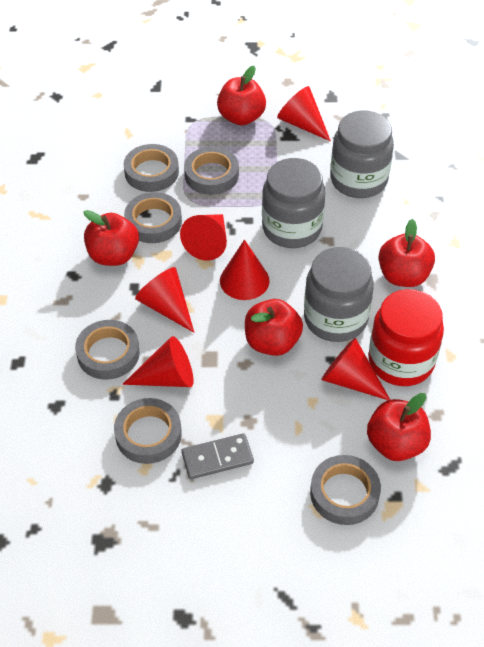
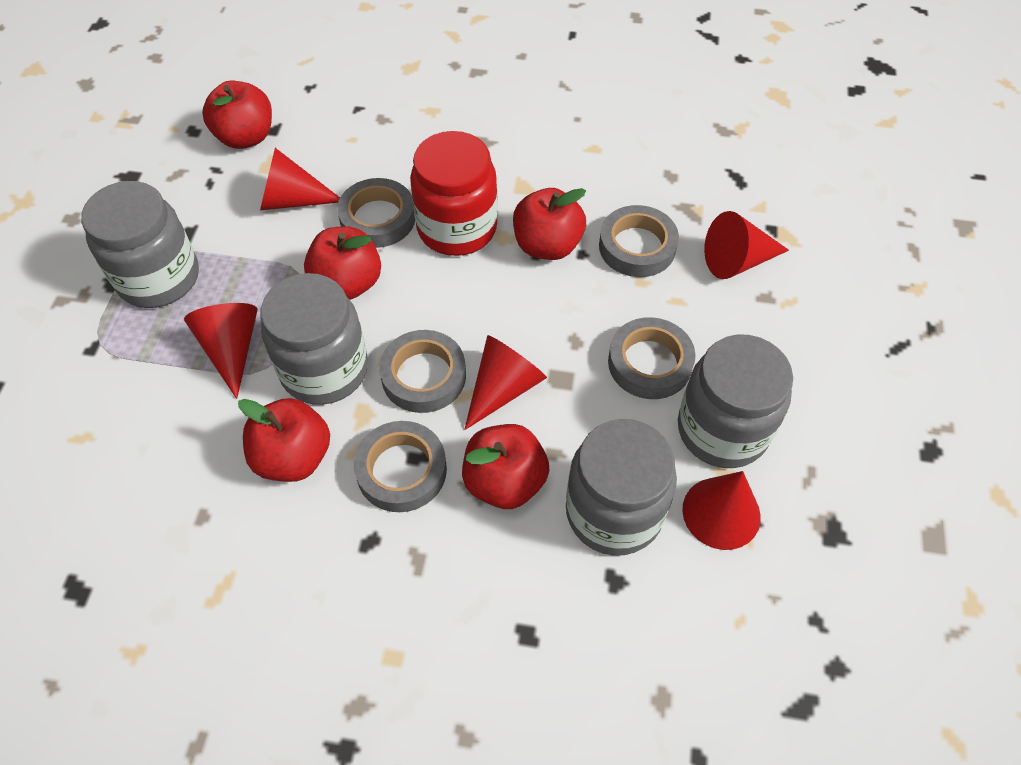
grey domino: 1 -> 0
grey jar: 3 -> 4
grey tape: 6 -> 5
red cone: 6 -> 5

